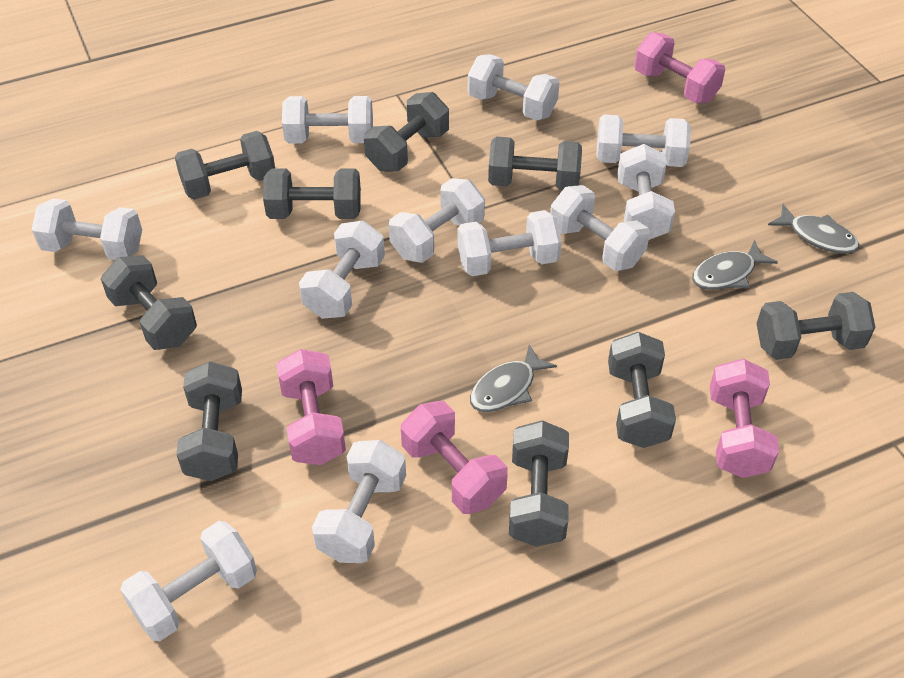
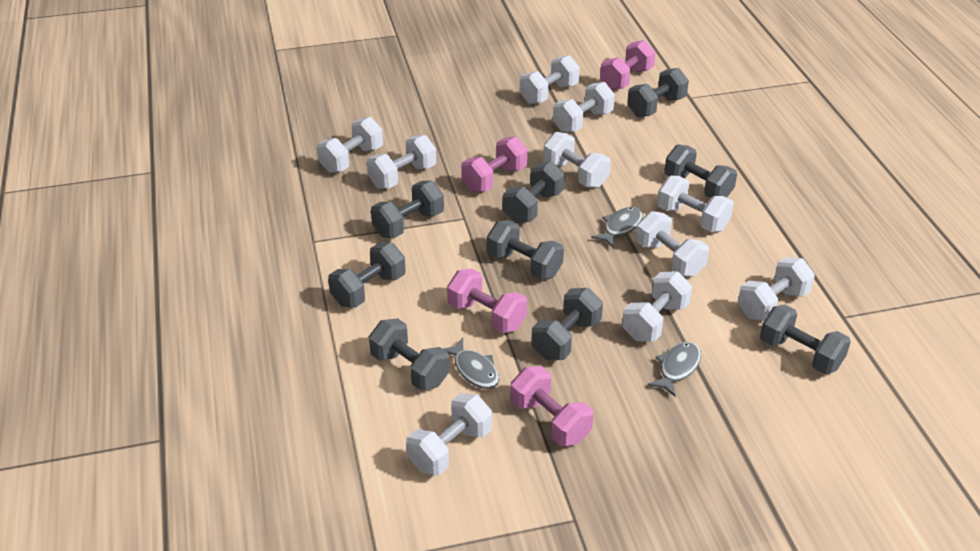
white dumbbell: 11 -> 10

